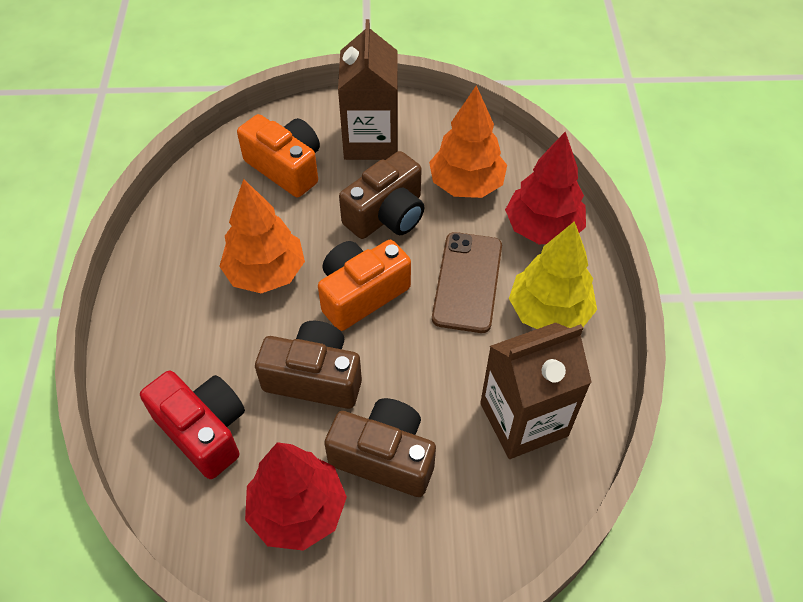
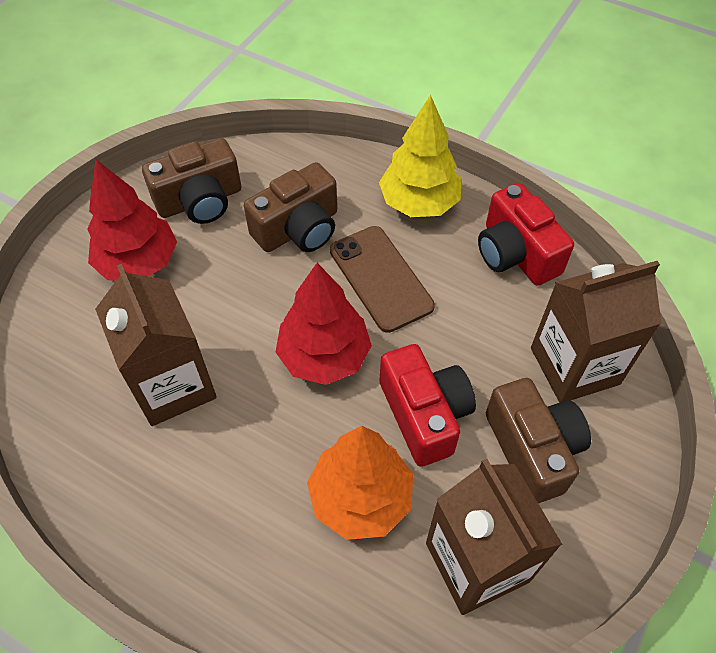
brown carton: 2 -> 3
orange camera: 2 -> 0
orange tree: 2 -> 1
red camera: 1 -> 2

